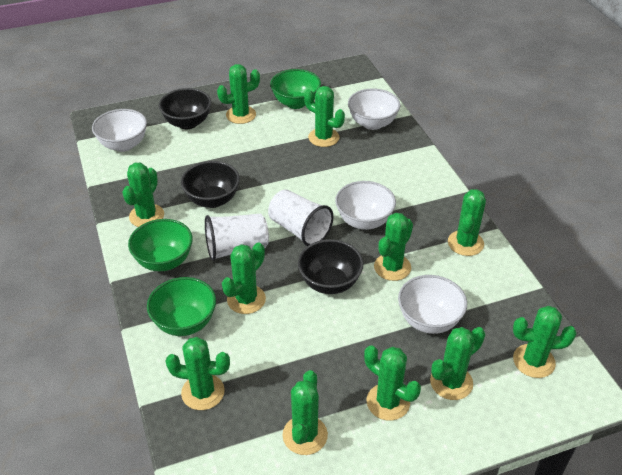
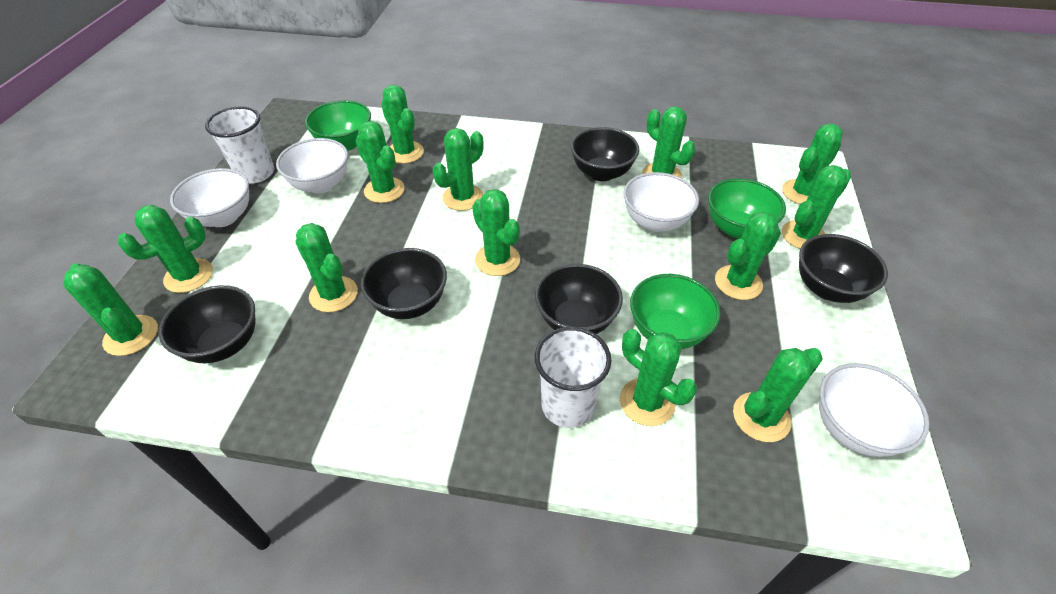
black bowl: 3 -> 5
green cactus: 11 -> 13

